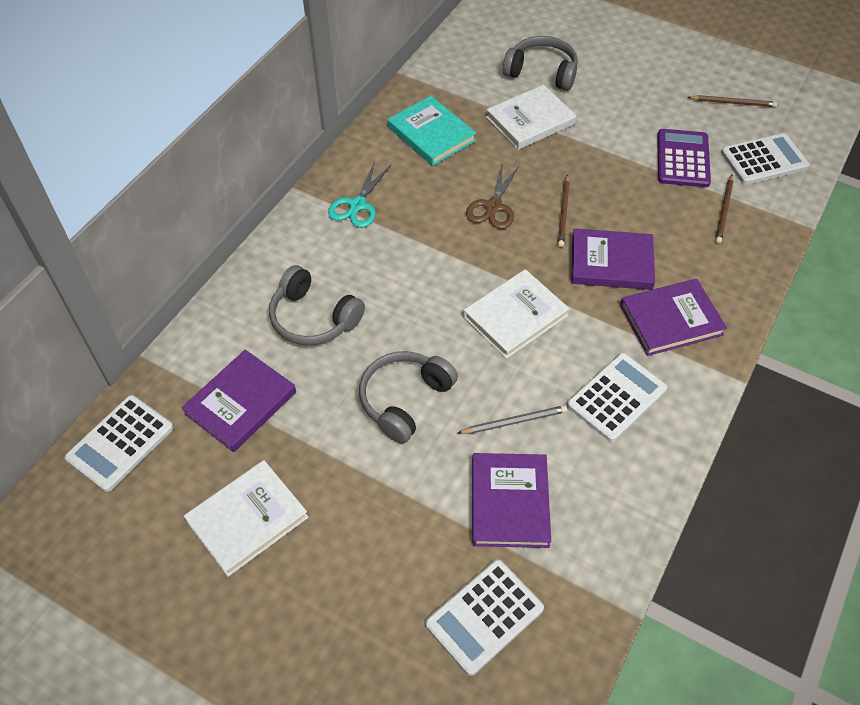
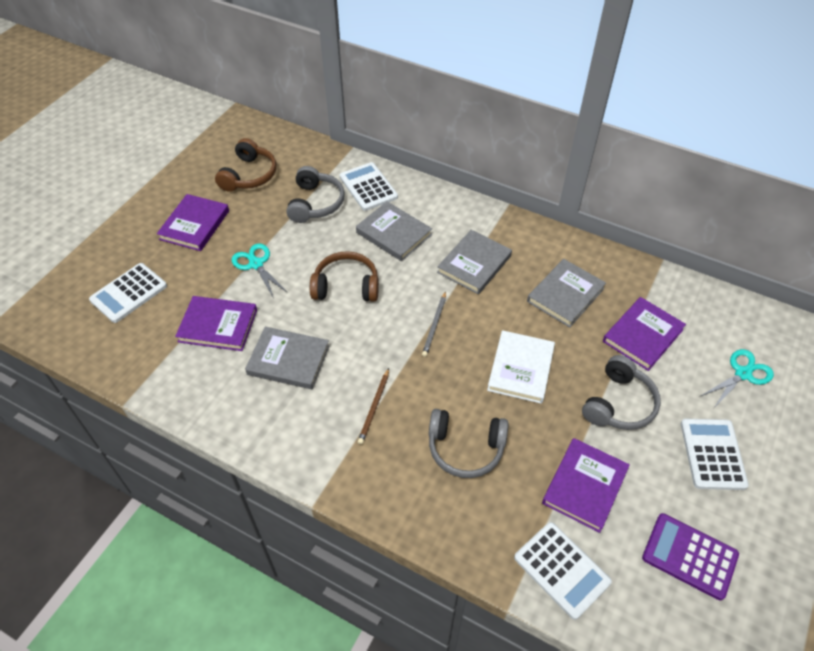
brown headphones: 0 -> 2
brown pencil: 3 -> 1
brown scissors: 1 -> 0
grey book: 0 -> 4
turquoise book: 1 -> 0
turquoise scissors: 1 -> 2
white book: 3 -> 1

